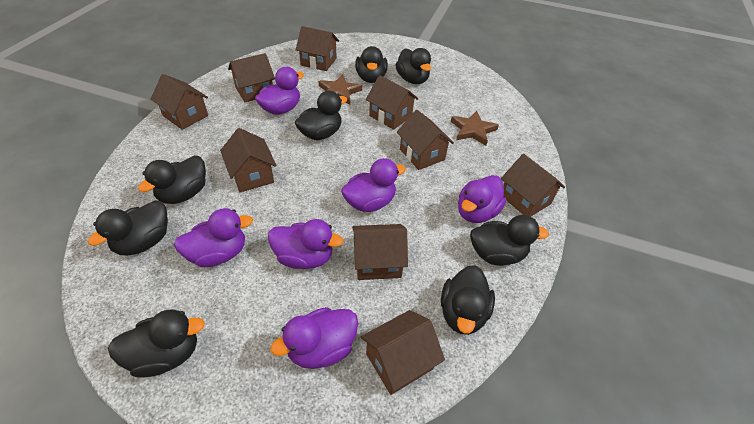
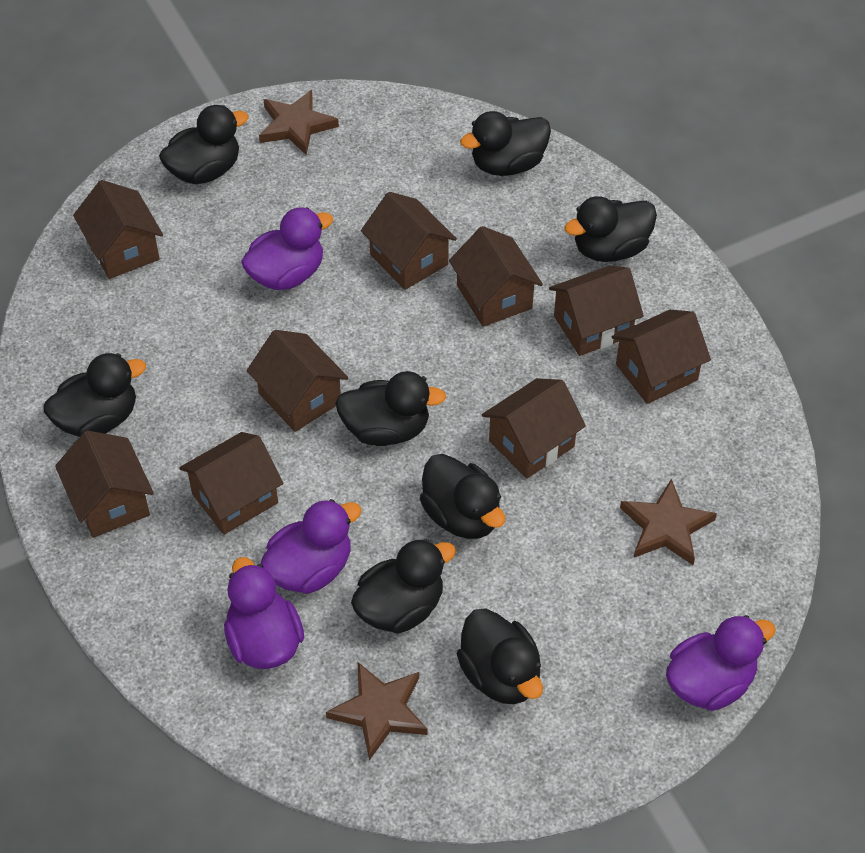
brown star: 2 -> 3
purple duck: 6 -> 4

